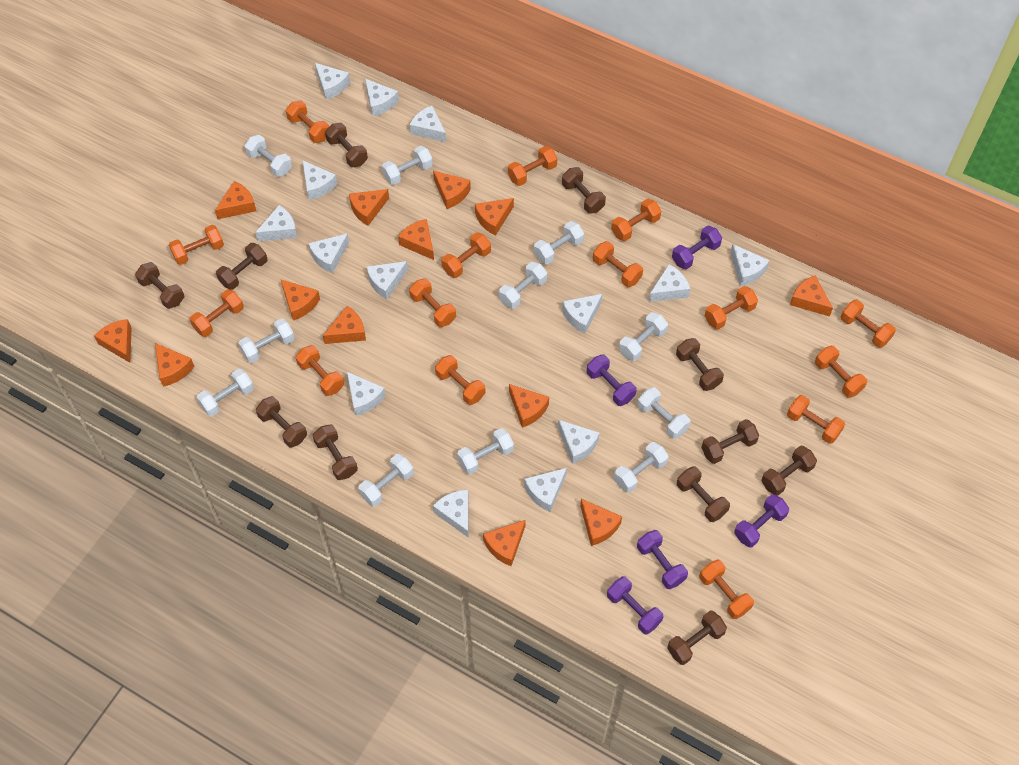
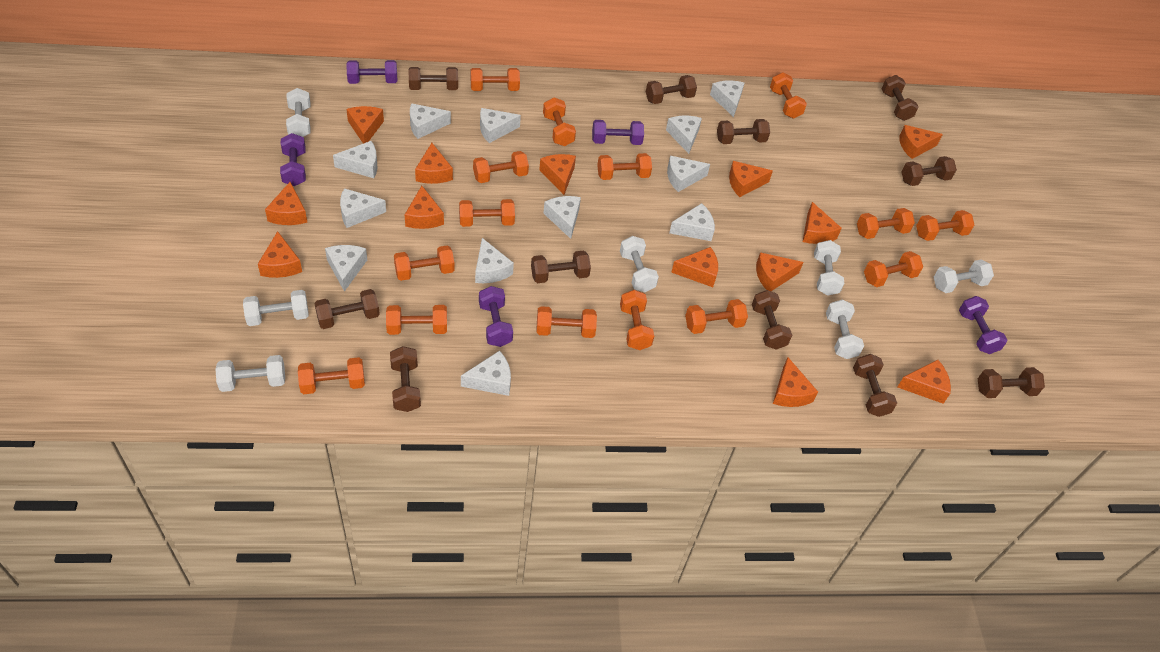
white cheese: 14 -> 12
white dumbbell: 11 -> 7

